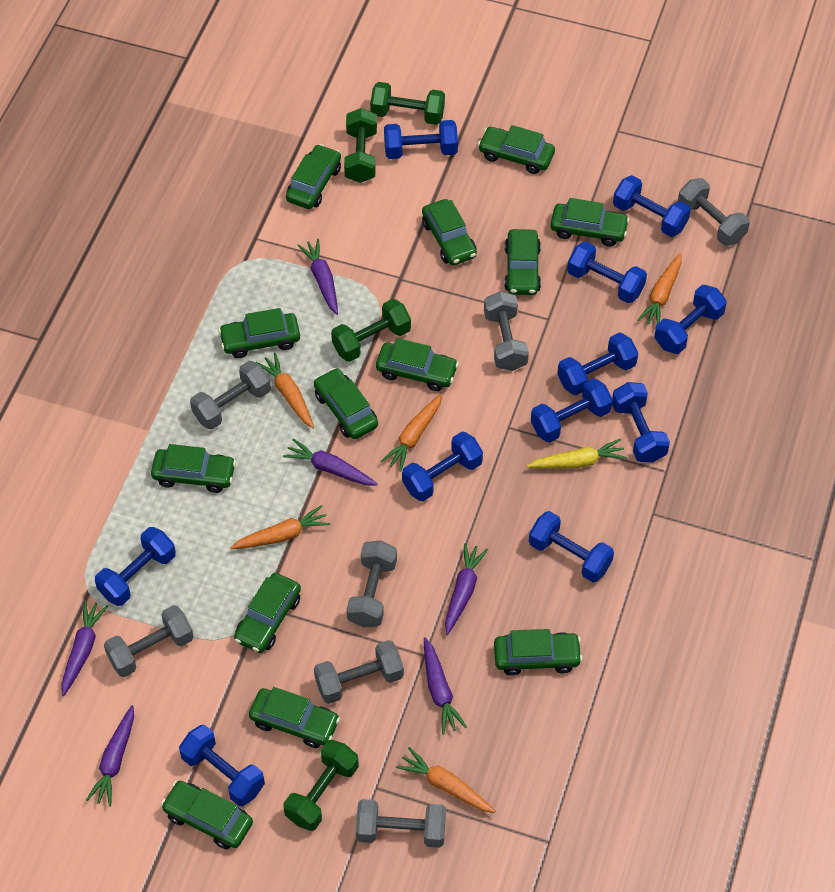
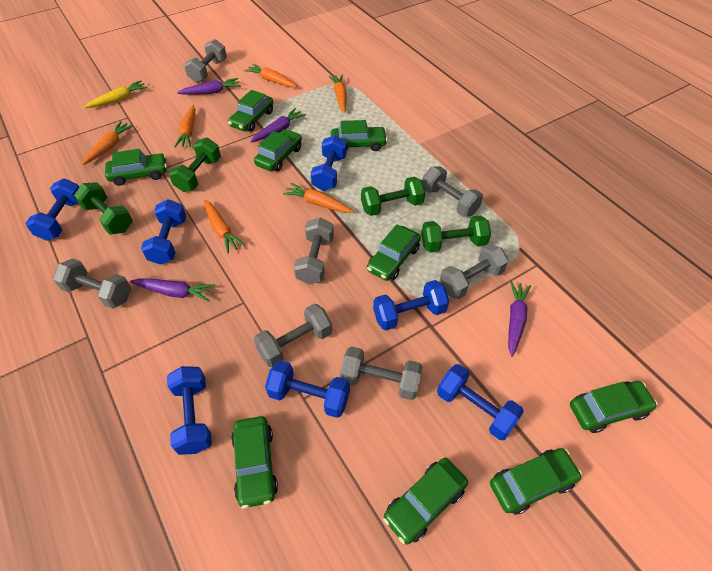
blue dumbbell: 11 -> 7
green car: 13 -> 9
orange carrot: 5 -> 6
purple carrot: 6 -> 4

